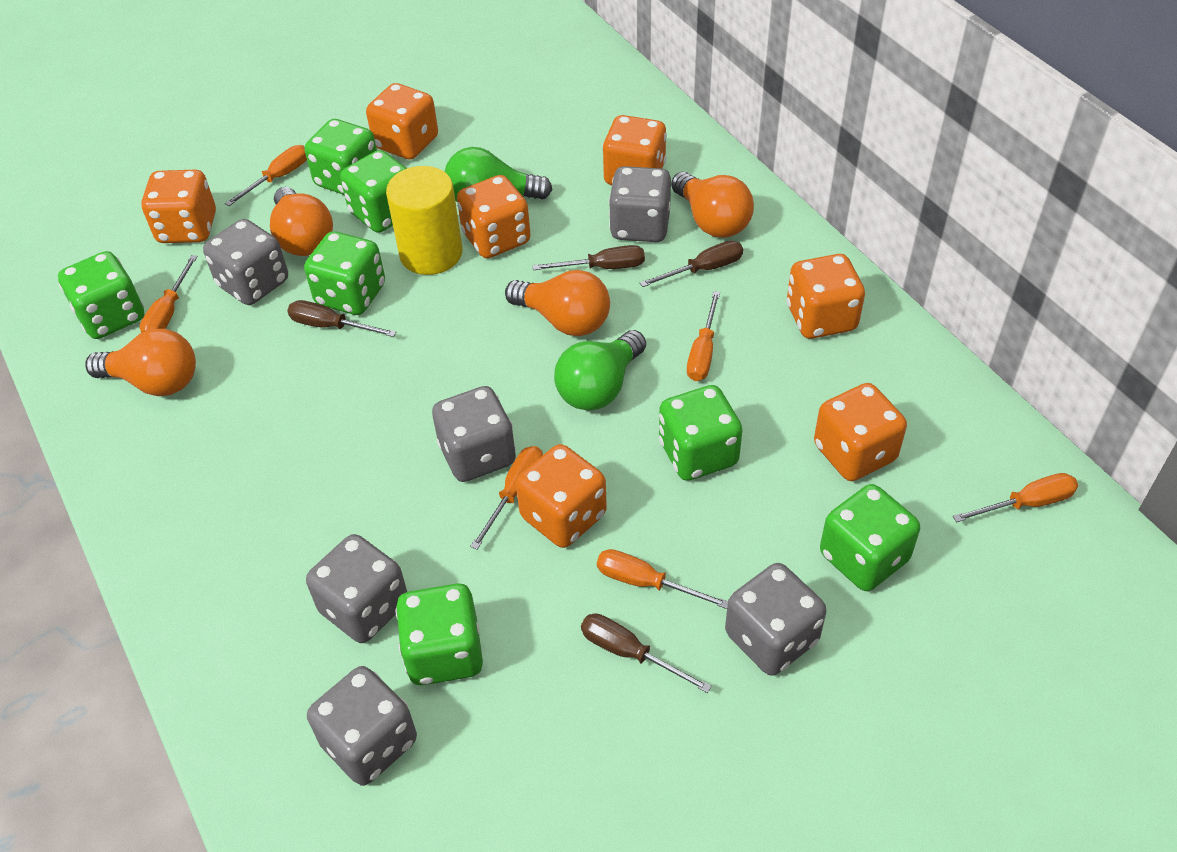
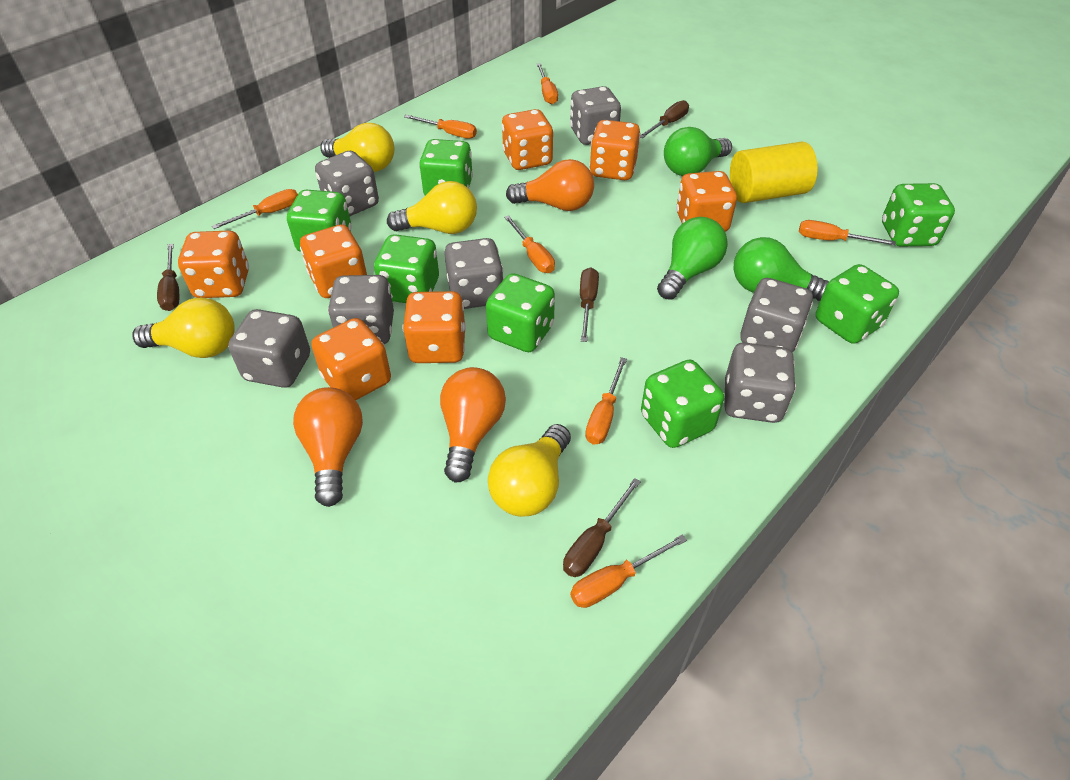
green light bulb: 2 -> 3
grey dice: 6 -> 7
orange light bulb: 4 -> 3
orange screwdriver: 6 -> 7
yellow light bulb: 0 -> 4

